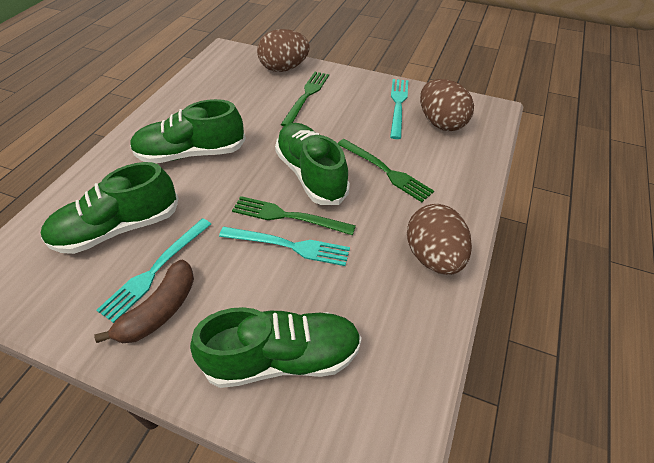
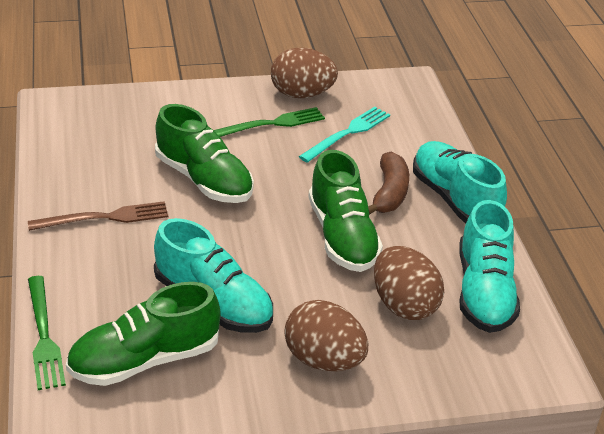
brown fork: 0 -> 1
green fork: 3 -> 2
green shoe: 4 -> 3
turquoise fork: 3 -> 1
turquoise shoe: 0 -> 3

